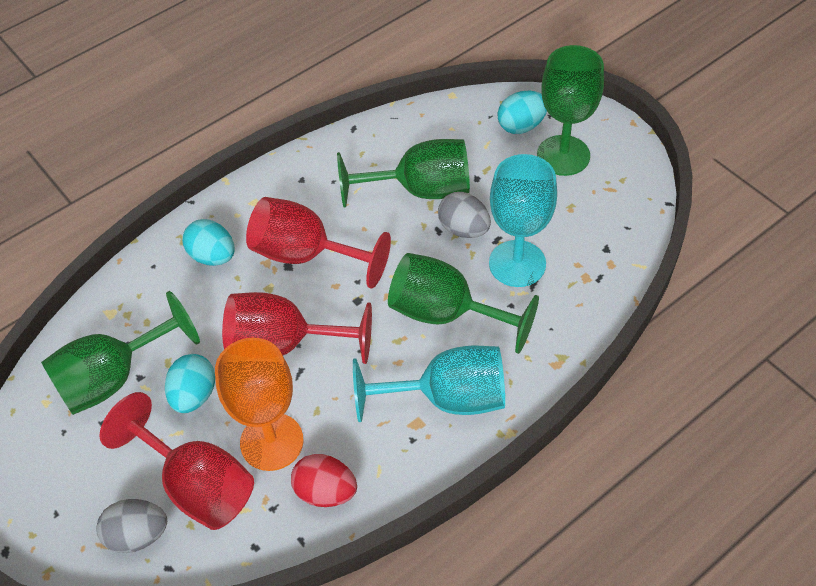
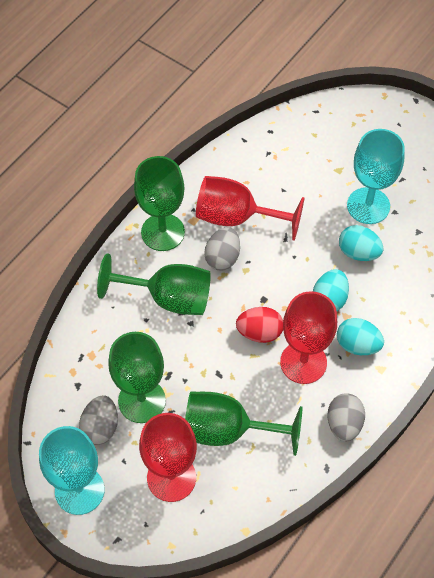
grey egg: 2 -> 3
orange goblet: 1 -> 0

